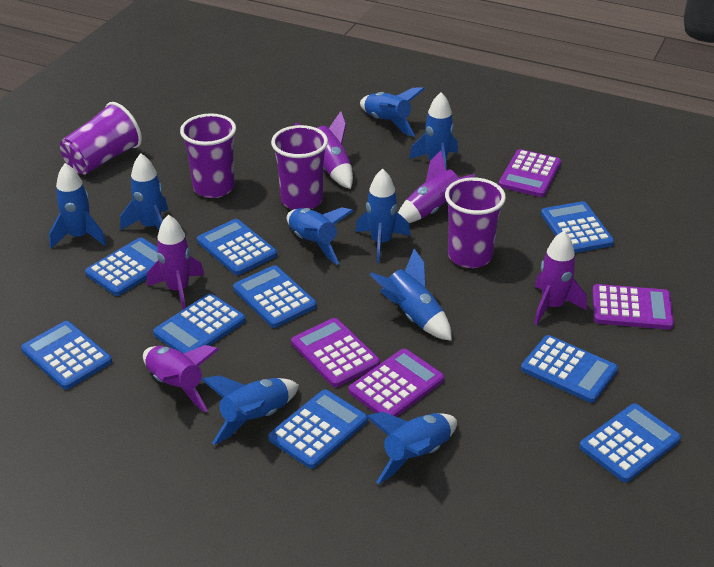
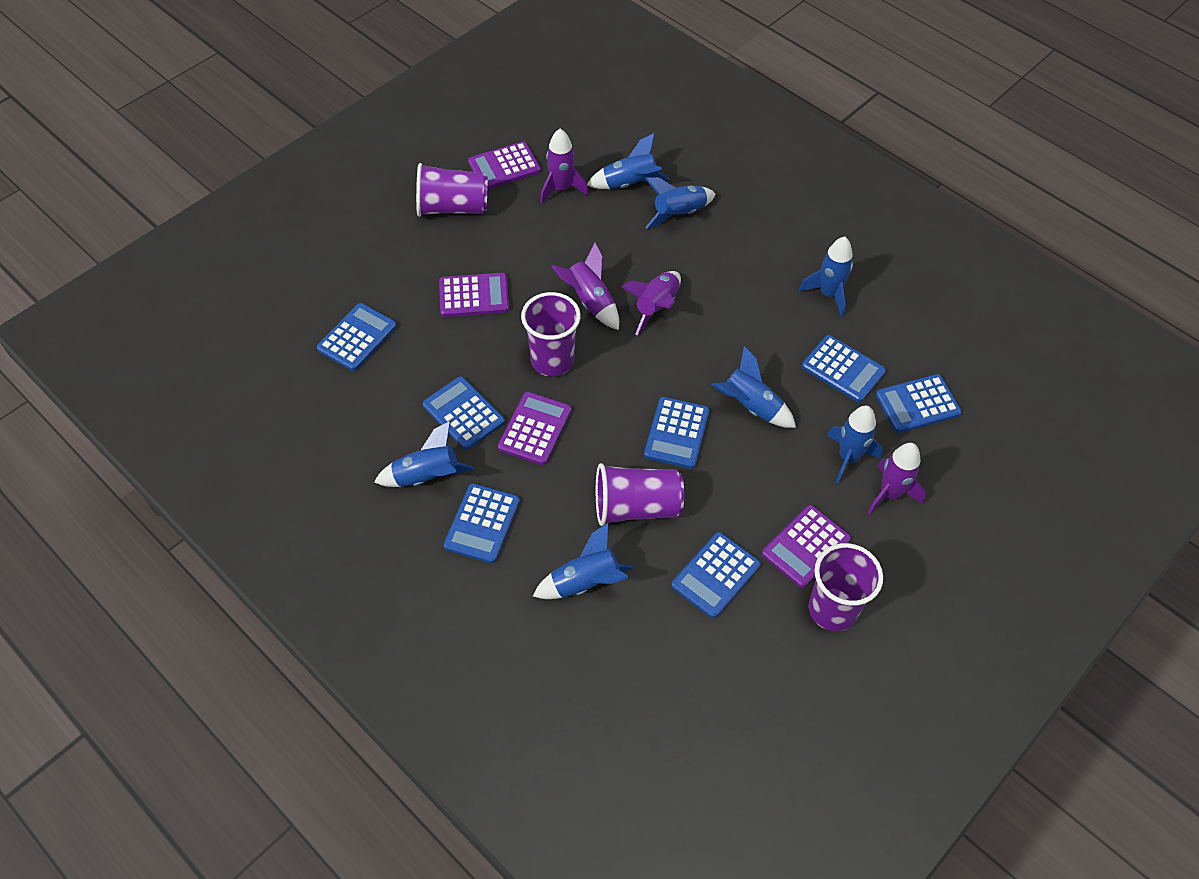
blue calculator: 9 -> 7
blue rocket: 9 -> 7
purple rocket: 5 -> 4

